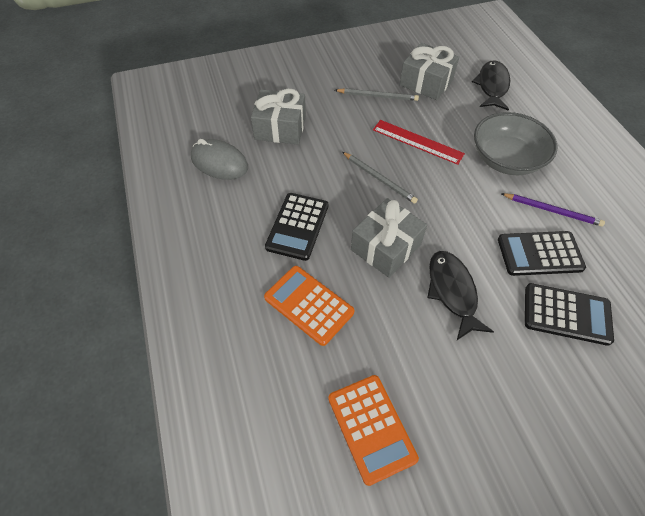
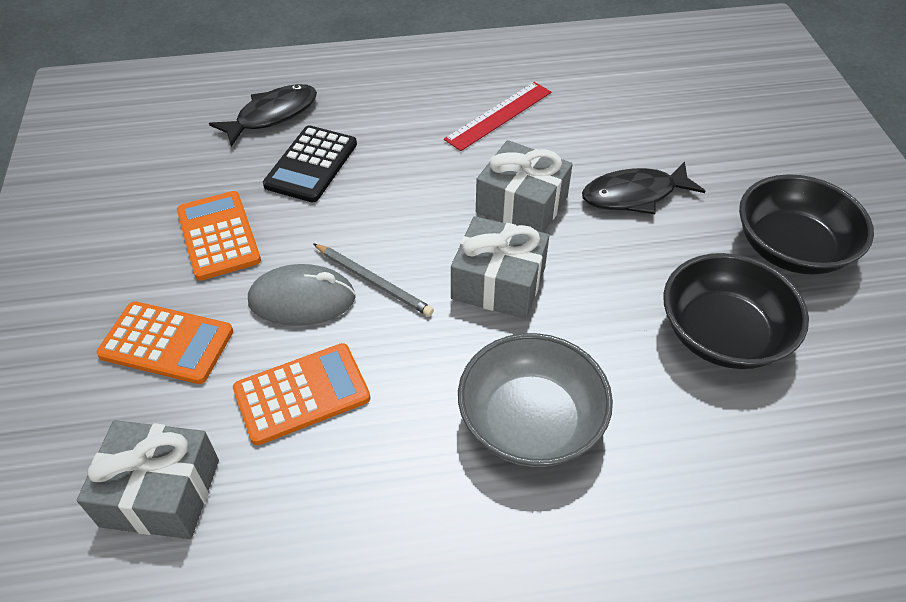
black bowl: 0 -> 2
black calculator: 3 -> 1
grey pencil: 2 -> 1
orange calculator: 2 -> 3
purple pencil: 1 -> 0

